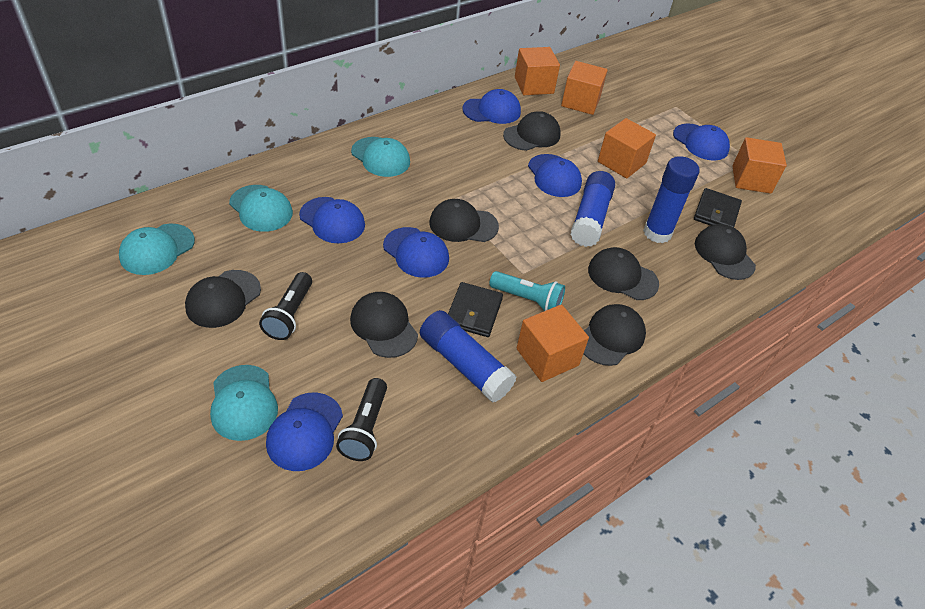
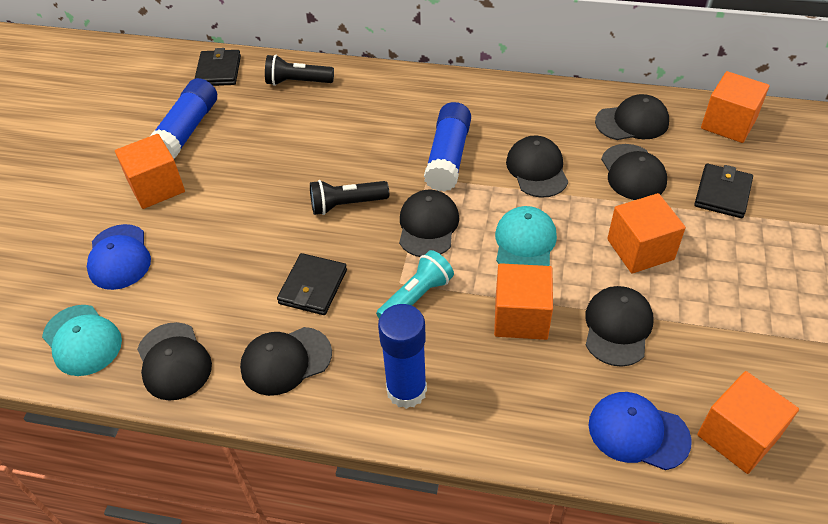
black wallet: 2 -> 3
blue cap: 6 -> 2
turquoise cap: 4 -> 2

